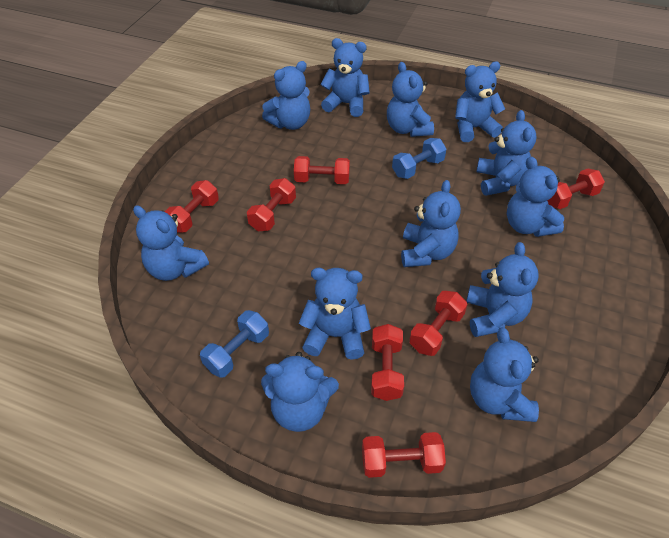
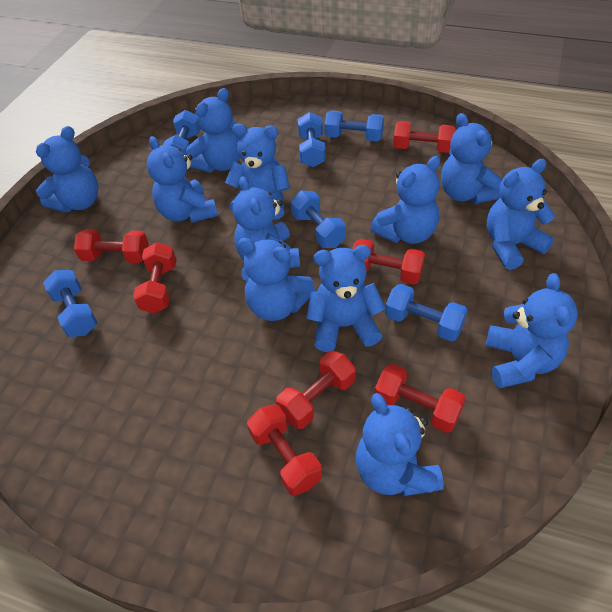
blue dumbbell: 2 -> 6

